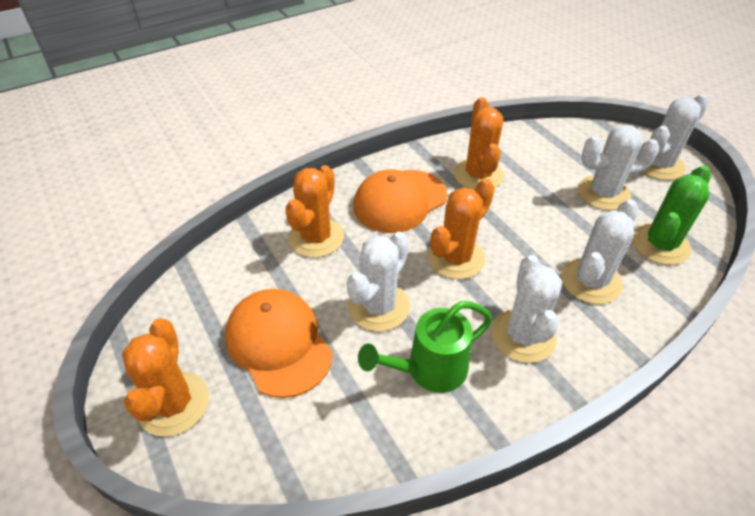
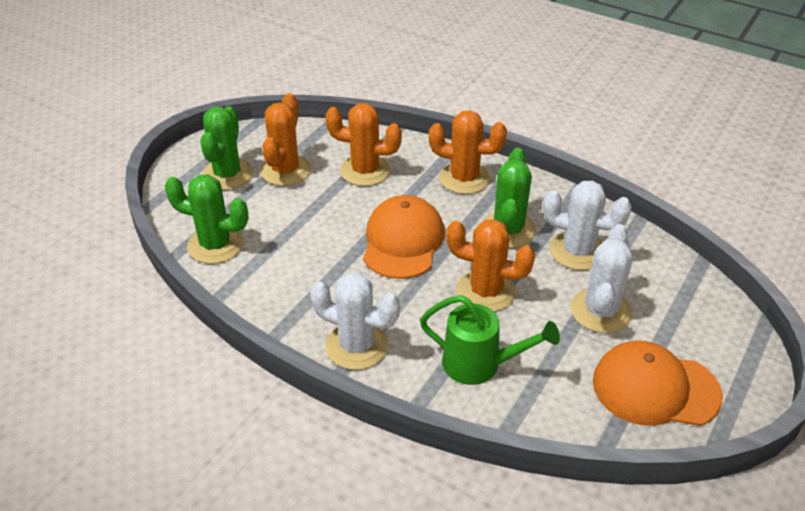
green cactus: 1 -> 3
white cactus: 5 -> 3

